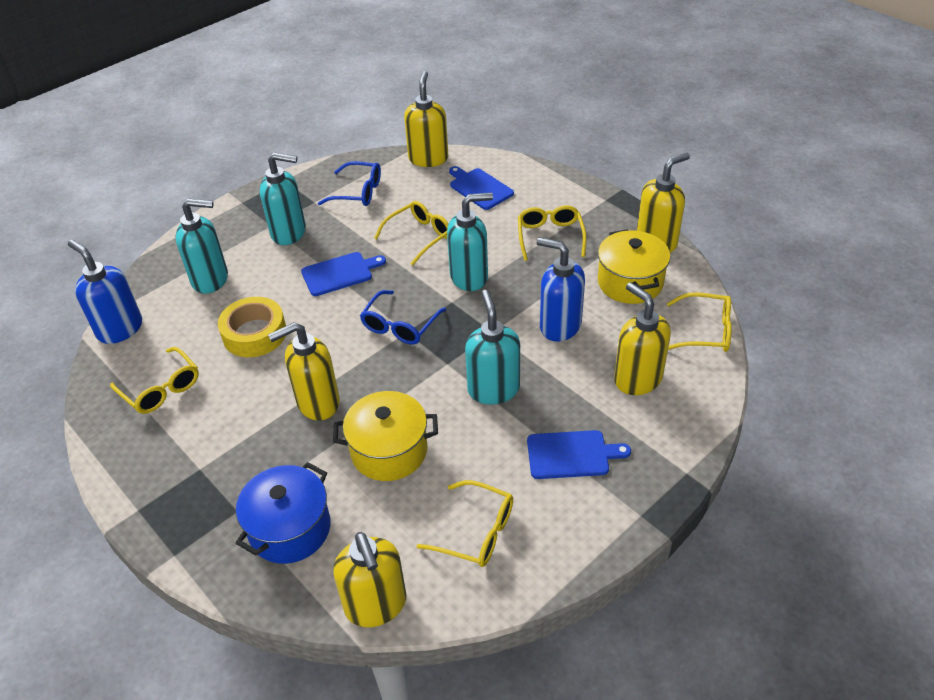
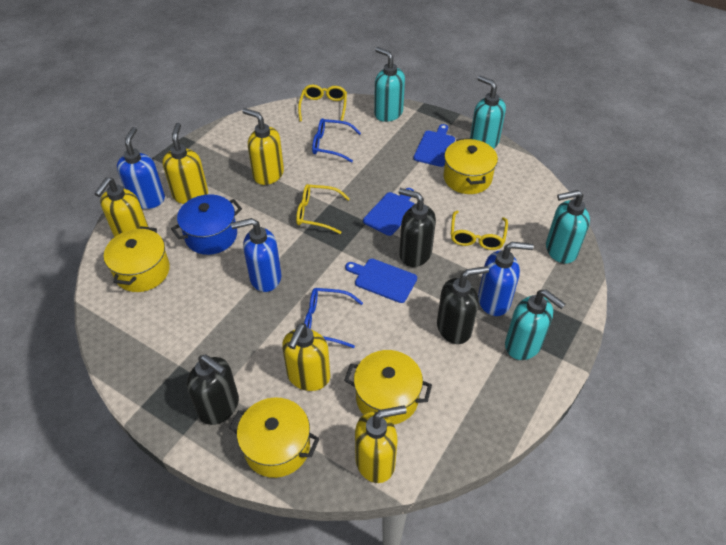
black soap dispenser: 0 -> 3
blue soap dispenser: 2 -> 3
yellow glasses: 5 -> 3
yellow pot: 2 -> 4
yellow tape: 1 -> 0

